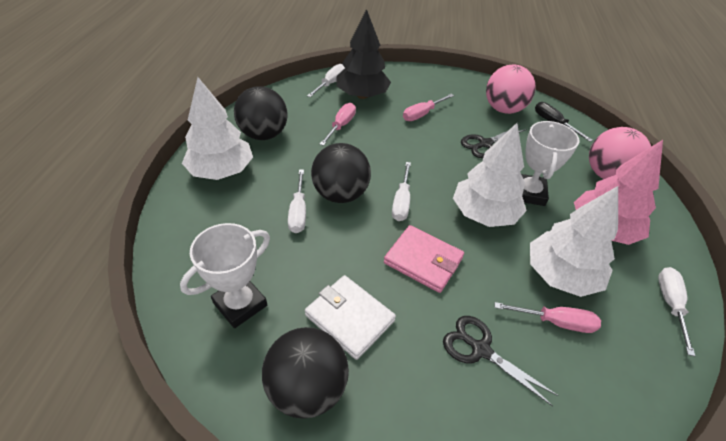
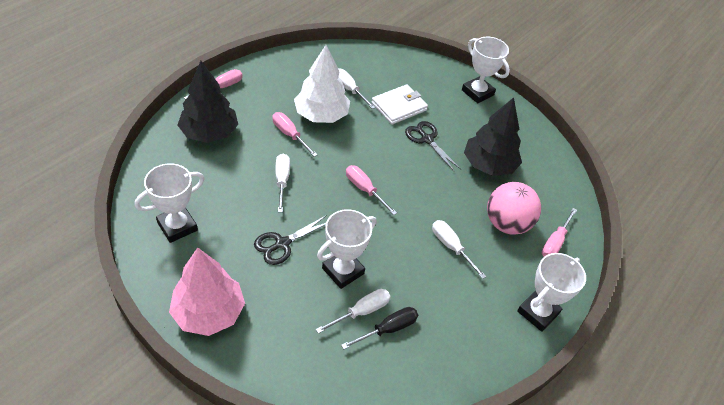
black ball: 3 -> 0
black tree: 1 -> 2
pink ball: 2 -> 1
pink screwdriver: 3 -> 4
pink wallet: 1 -> 0
white tree: 3 -> 1
white trophy: 2 -> 4

